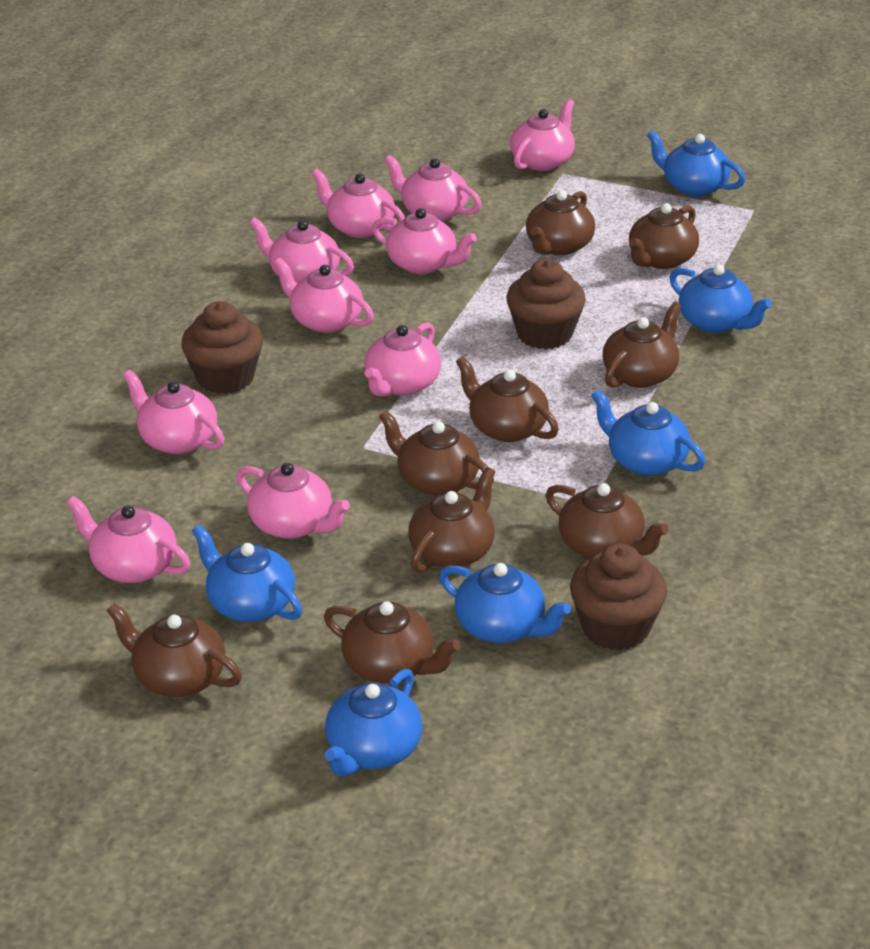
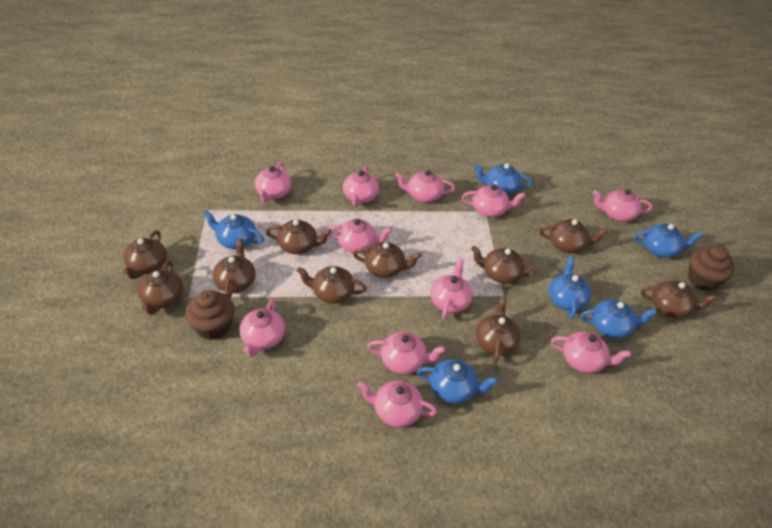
brown cupcake: 3 -> 2
brown teapot: 9 -> 10
pink teapot: 10 -> 11

